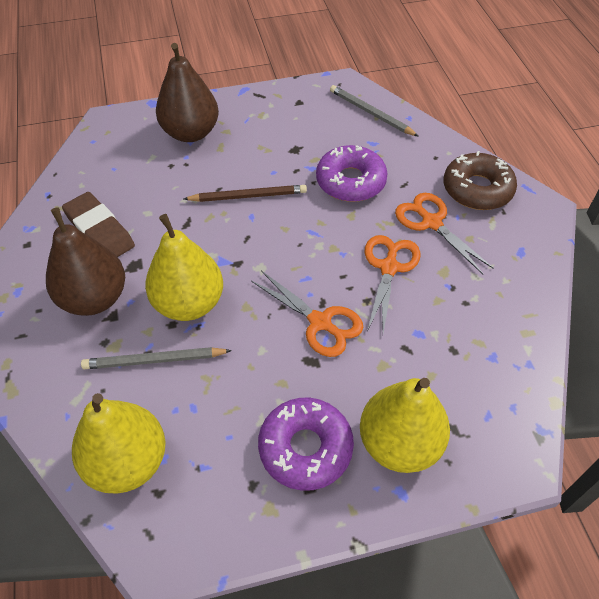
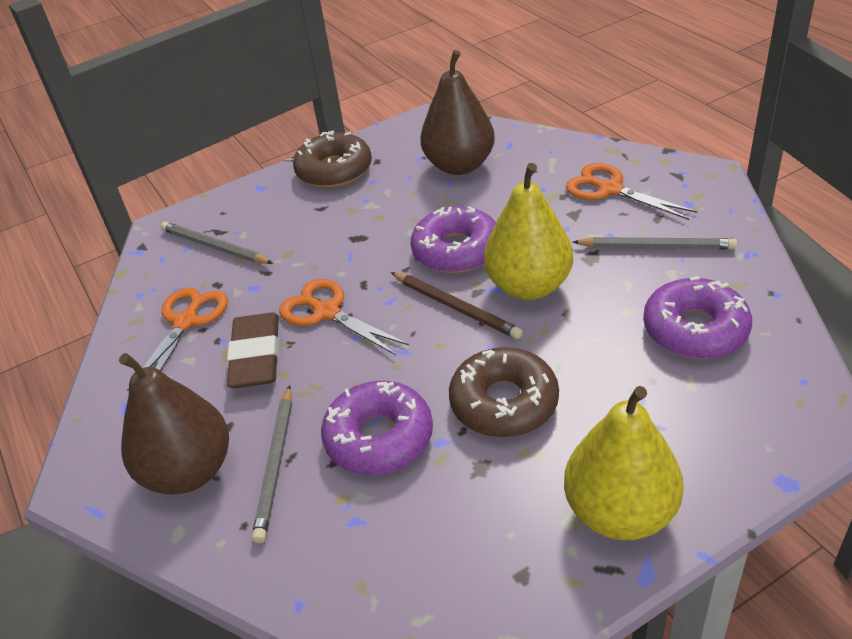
brown donut: 1 -> 2
grey pencil: 2 -> 3
purple donut: 2 -> 3
yellow pear: 3 -> 2

